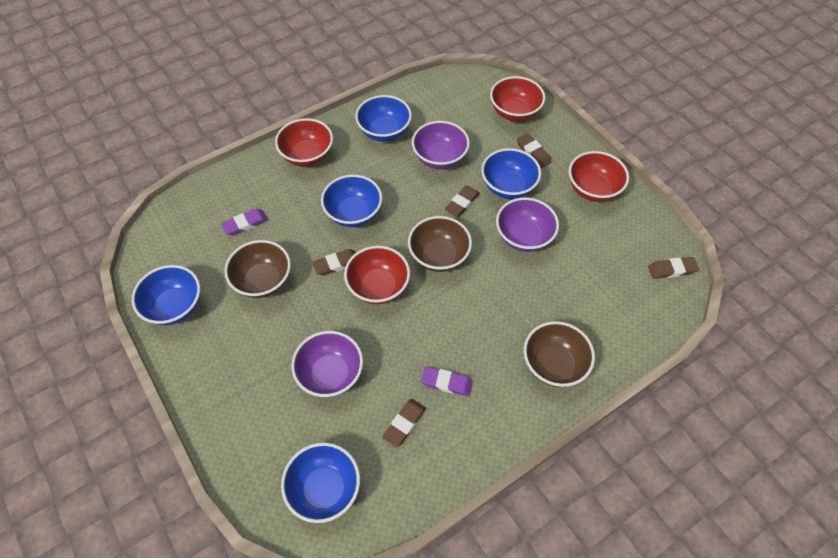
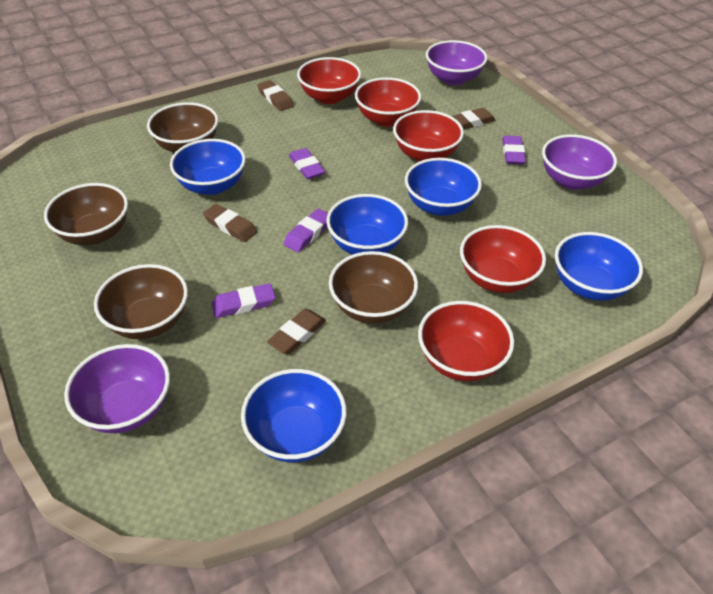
brown bowl: 3 -> 4
brown eraser: 5 -> 4
purple eraser: 2 -> 4
red bowl: 4 -> 5

